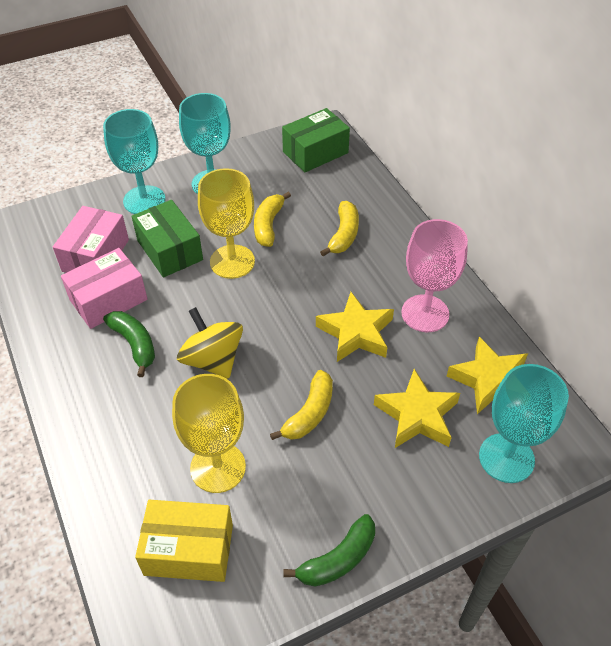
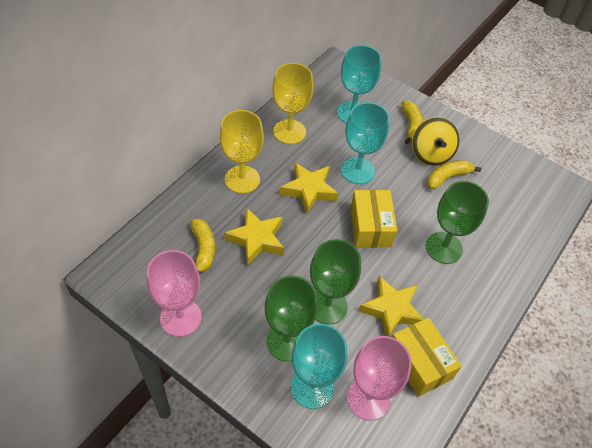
green banana: 2 -> 0
green box: 2 -> 0
green goblet: 0 -> 3
pink box: 2 -> 0
pink goblet: 1 -> 2
yellow box: 1 -> 2

